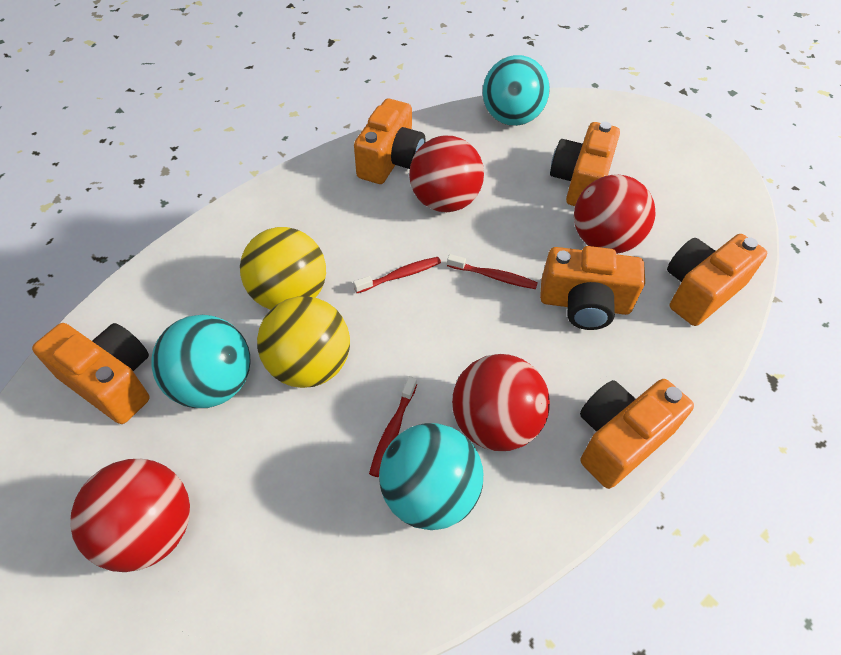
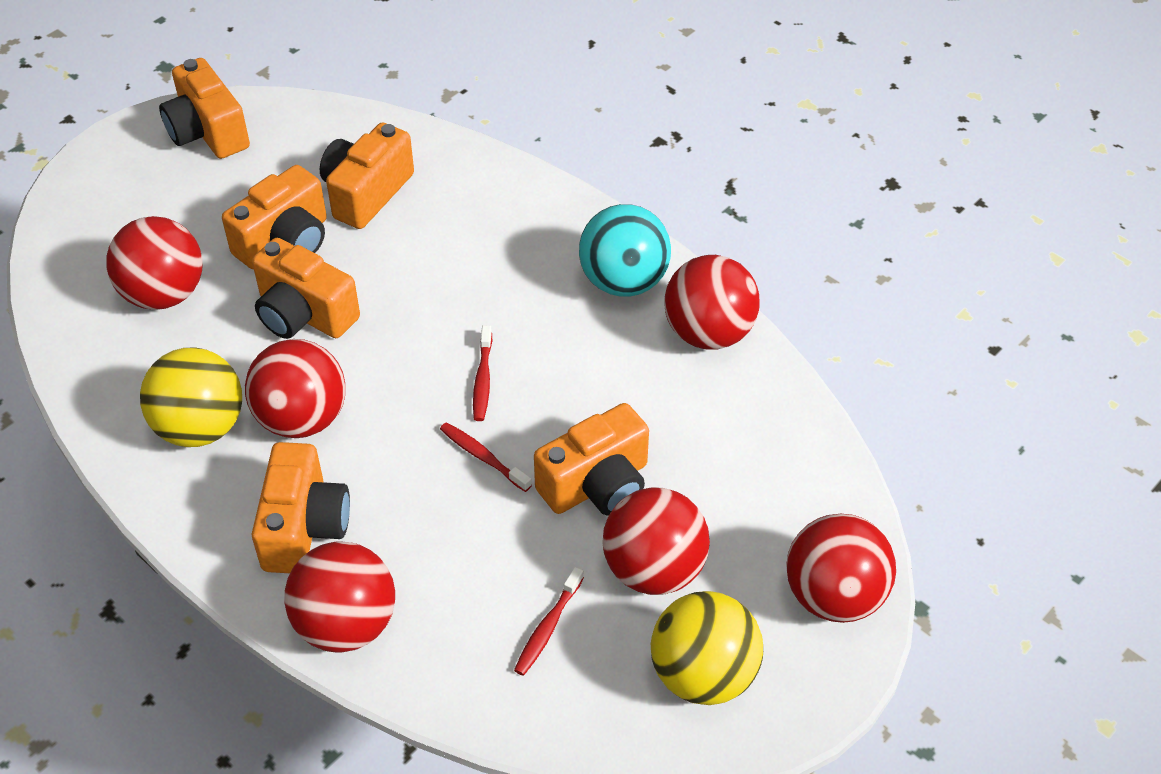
red ball: 4 -> 6
turquoise ball: 3 -> 1

